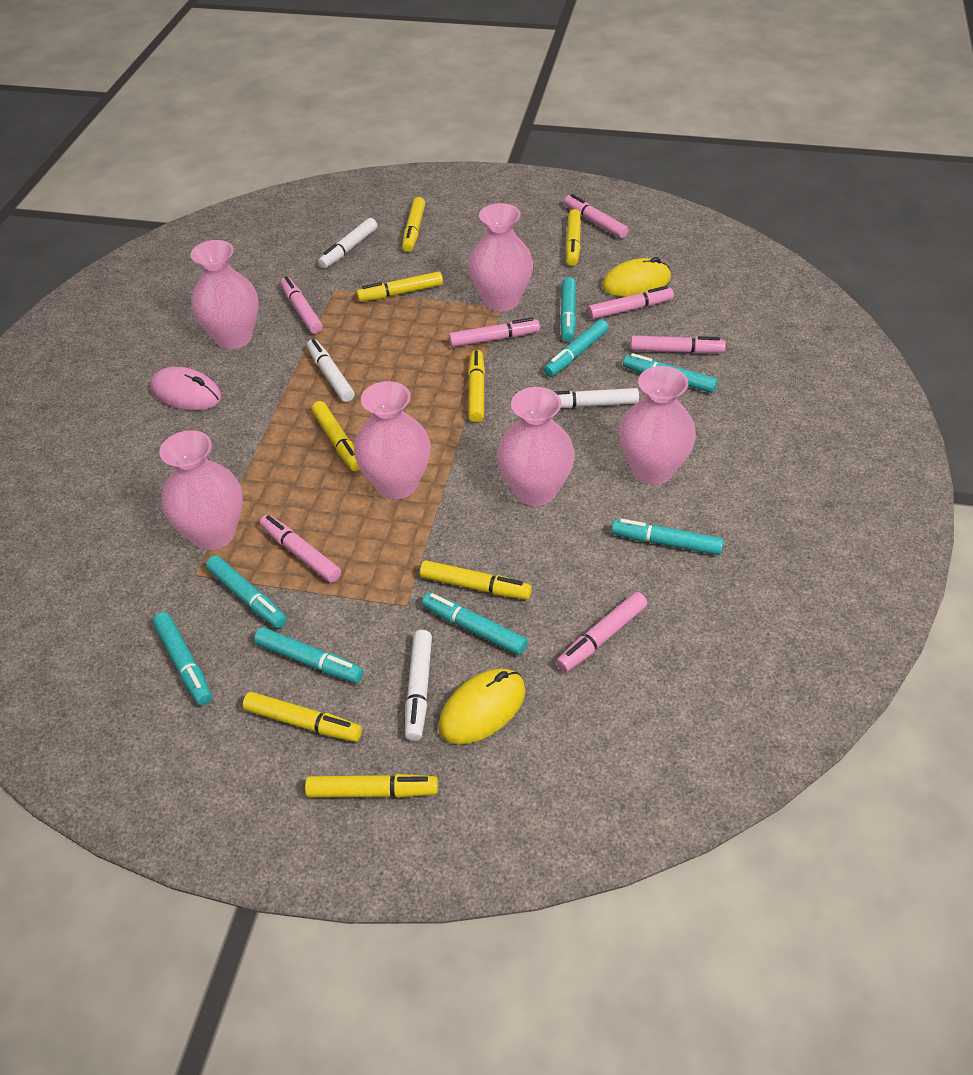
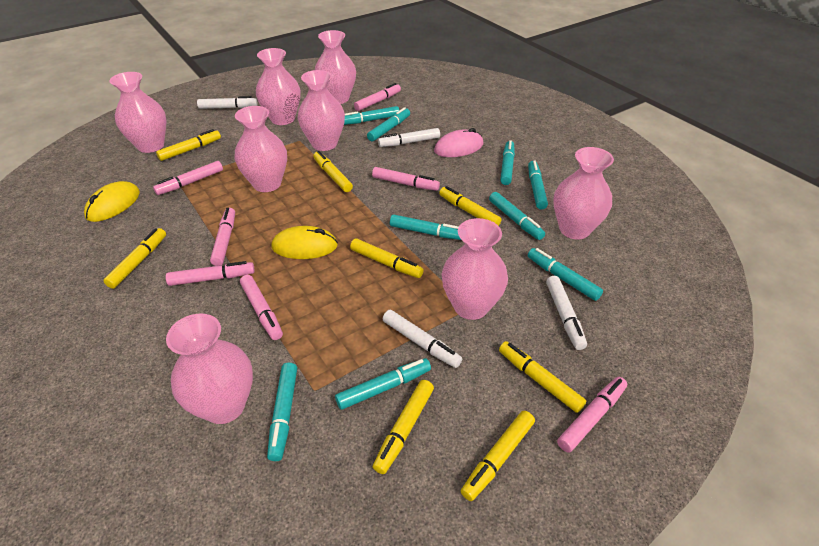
pink vase: 6 -> 8
turquoise marker: 8 -> 9

